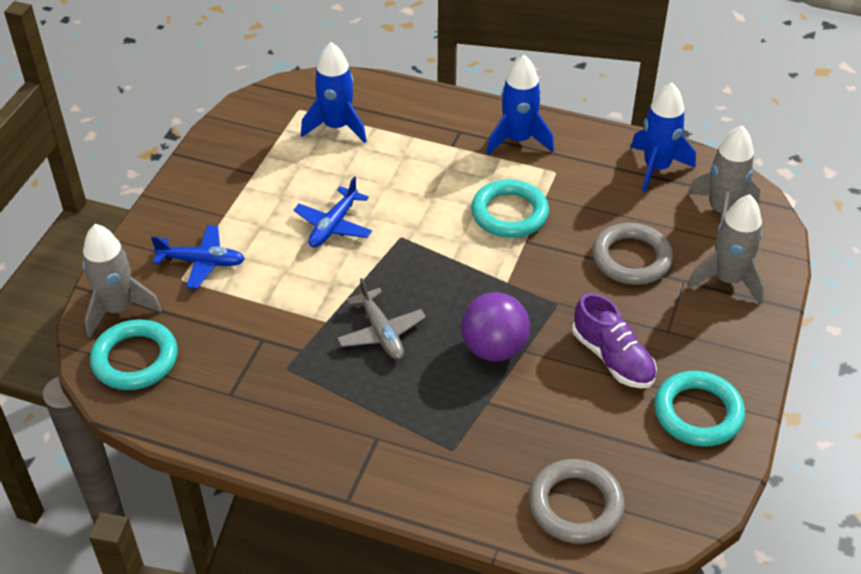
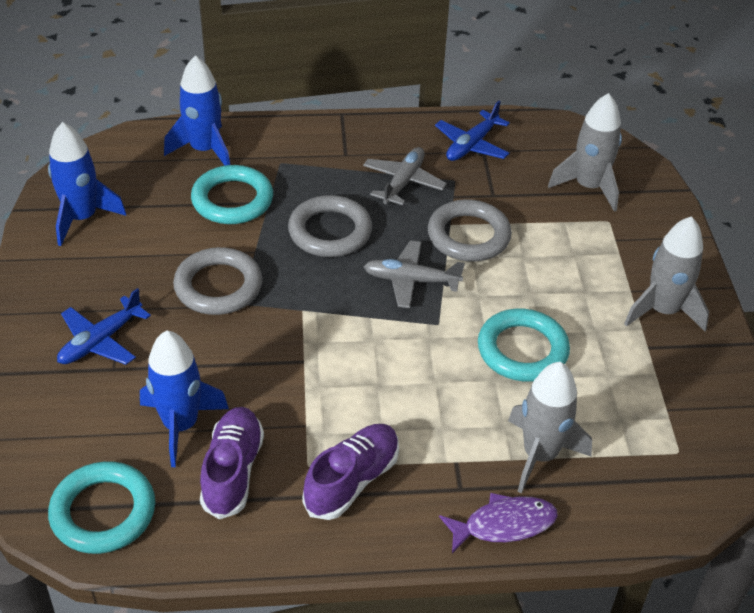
grey plane: 1 -> 2
grey ring: 2 -> 3
purple ball: 1 -> 0
purple fish: 0 -> 1
purple shoe: 1 -> 2

